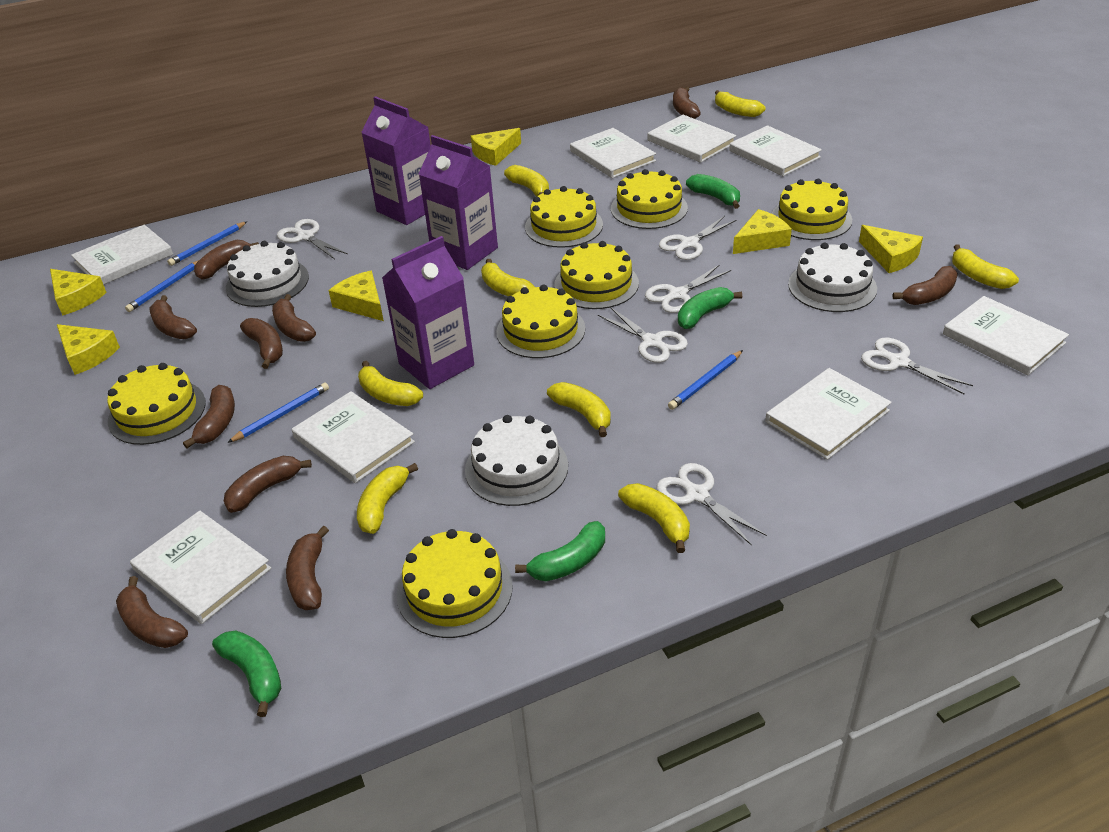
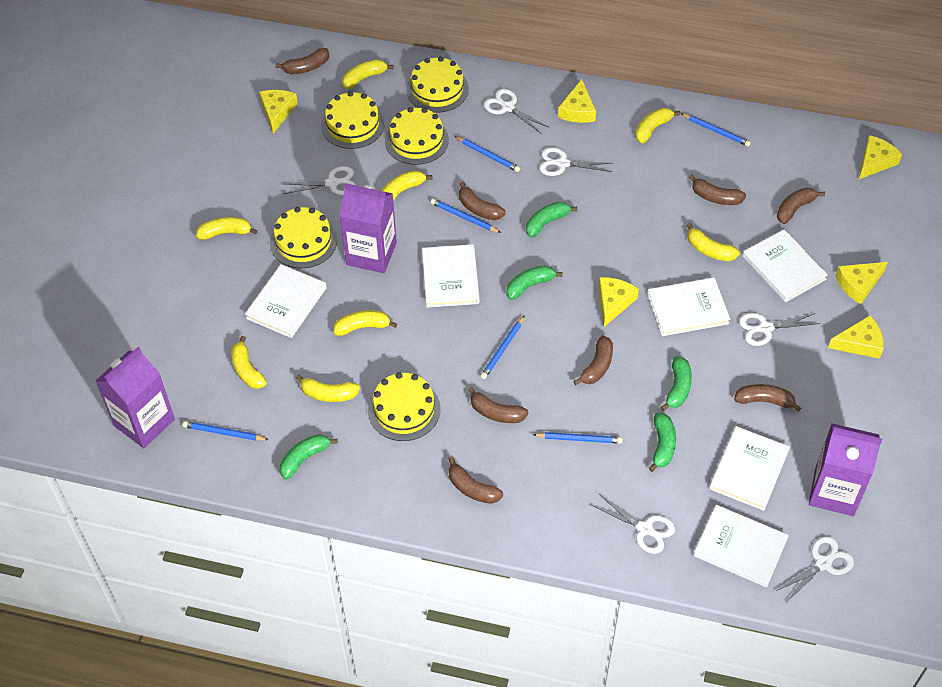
blue pencil: 4 -> 6
brown banana: 10 -> 8
green banana: 4 -> 5
white book: 8 -> 6
white cake: 3 -> 0
yellow cake: 7 -> 5

